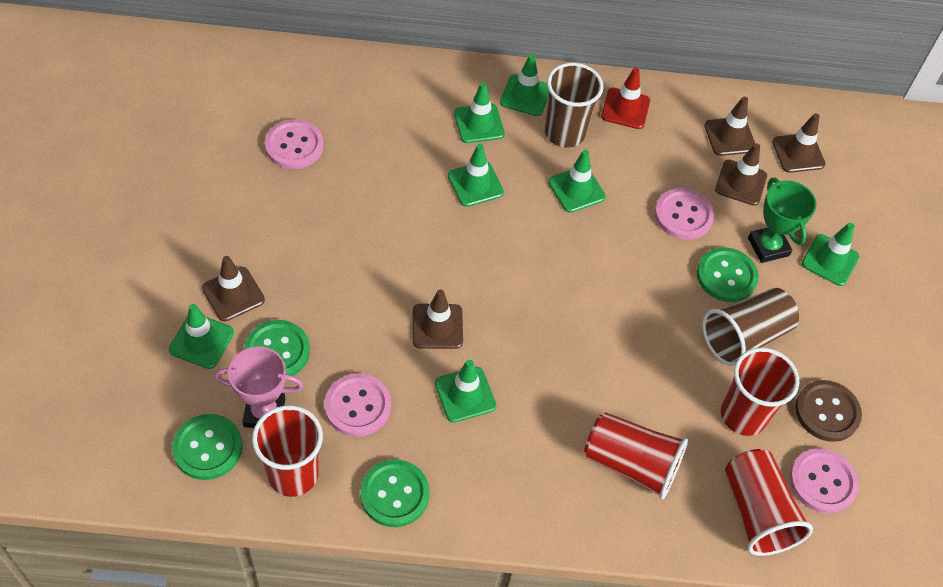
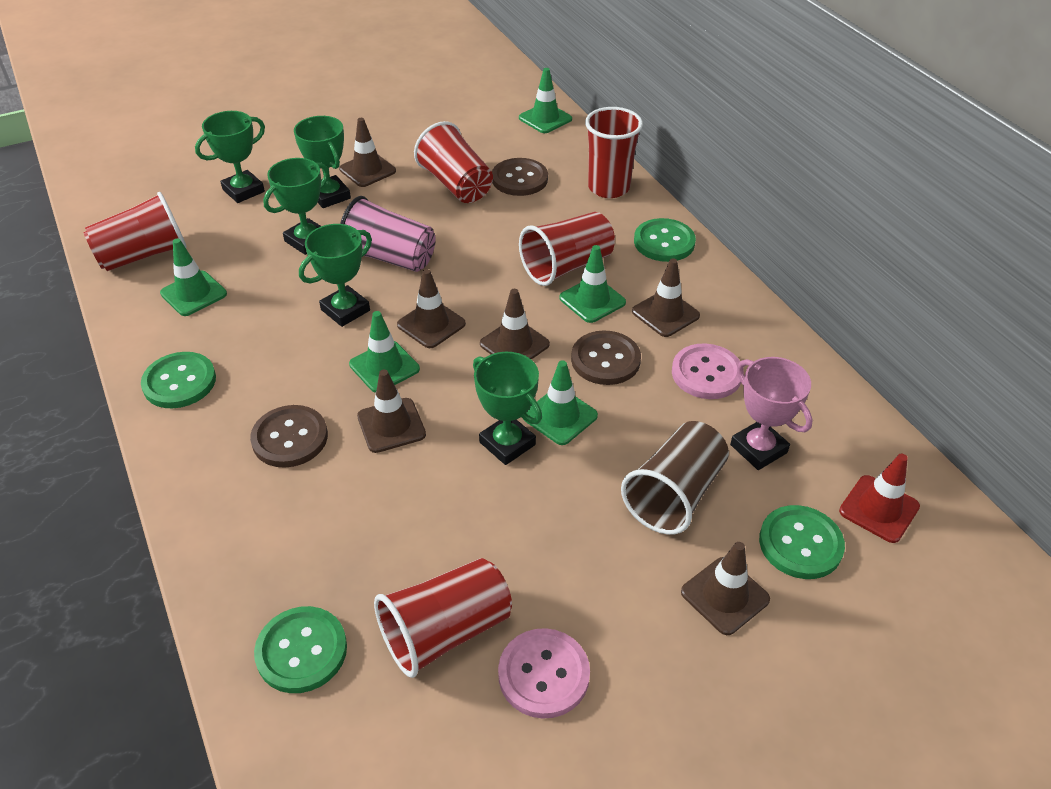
brown button: 1 -> 3
brown cup: 2 -> 1
brown traffic cone: 5 -> 6
green traffic cone: 7 -> 5
green trophy: 1 -> 5
pink button: 4 -> 2
pink cup: 0 -> 1
red cup: 4 -> 5

